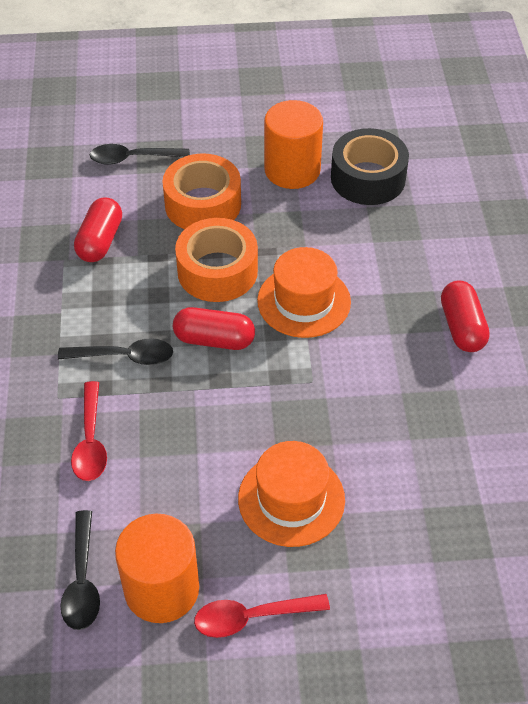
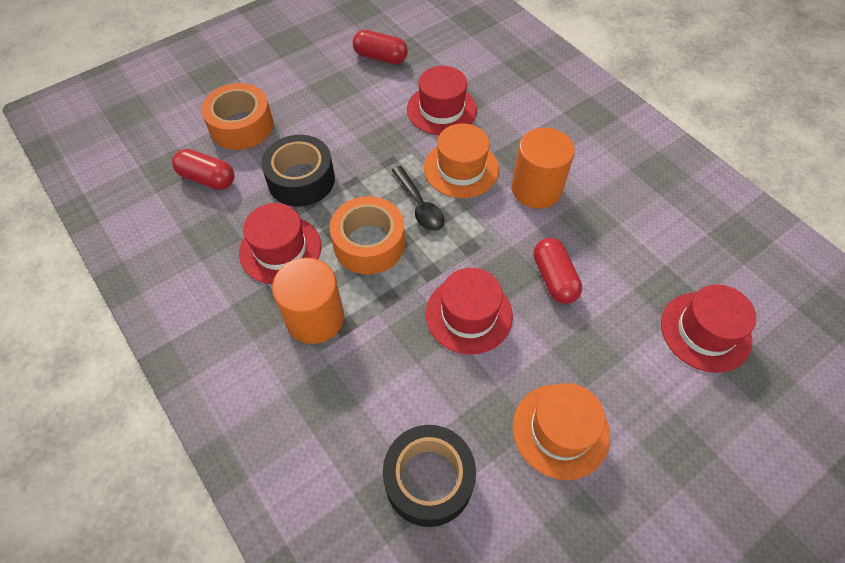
black spoon: 3 -> 1
black tape: 1 -> 2
red hat: 0 -> 4
red spoon: 2 -> 0

